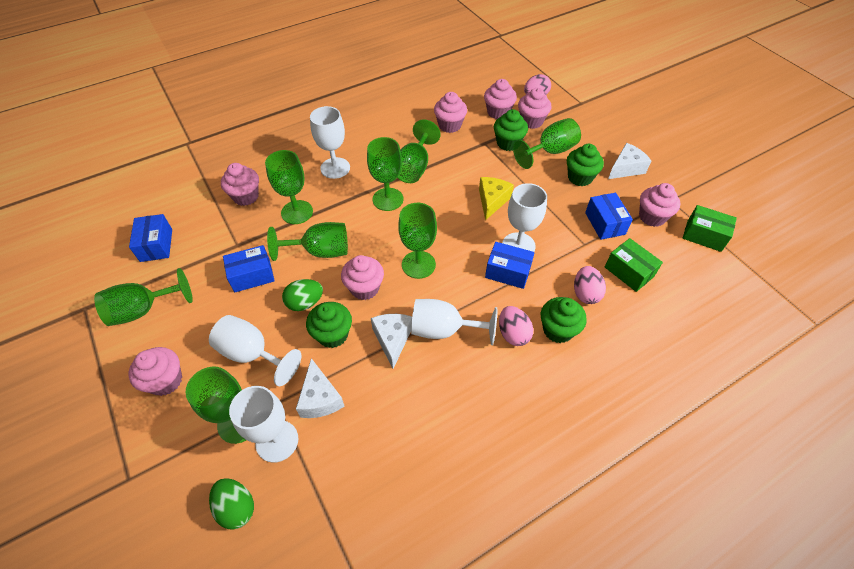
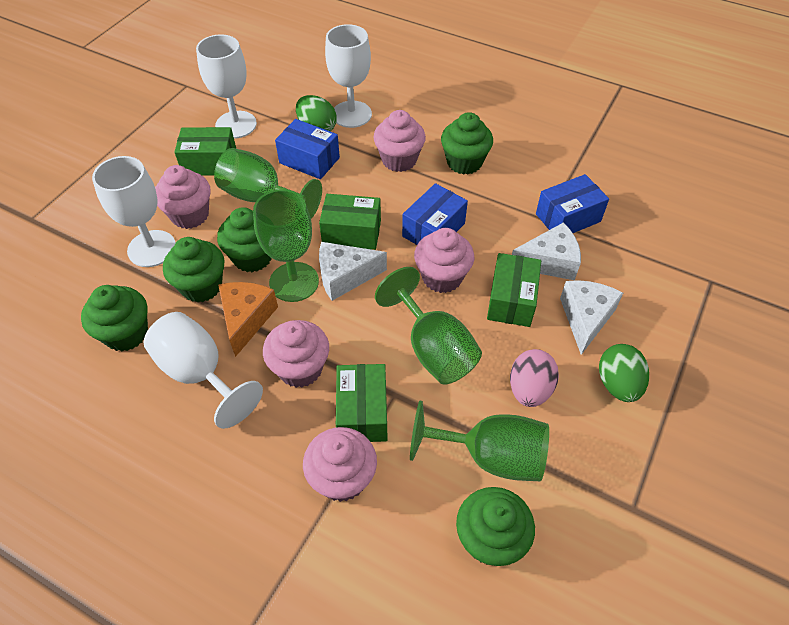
blue box: 4 -> 3
green box: 2 -> 4
green cupcake: 4 -> 5
green goblet: 8 -> 4
orange cheese: 0 -> 1
pink cupcake: 7 -> 5
pink egg: 3 -> 1
white goblet: 5 -> 4
yellow cheese: 1 -> 0

